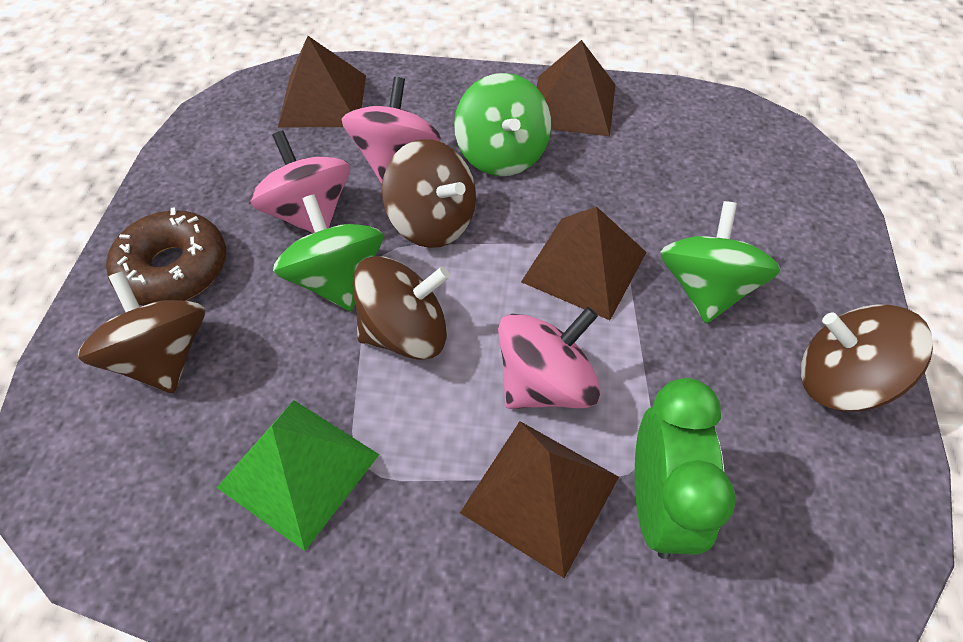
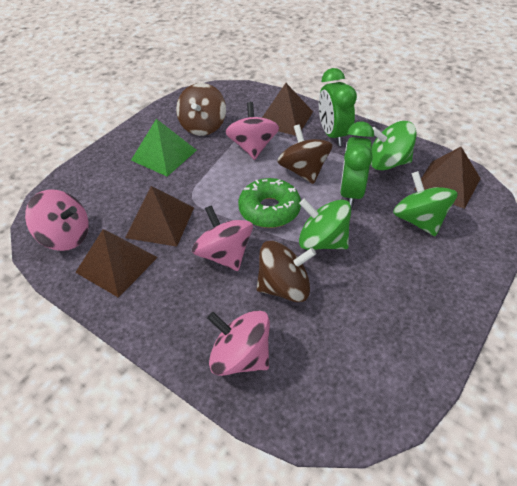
brown donut: 1 -> 0
brown spinning top: 4 -> 3
green clock: 1 -> 2
green donut: 0 -> 1
pink spinning top: 3 -> 4

